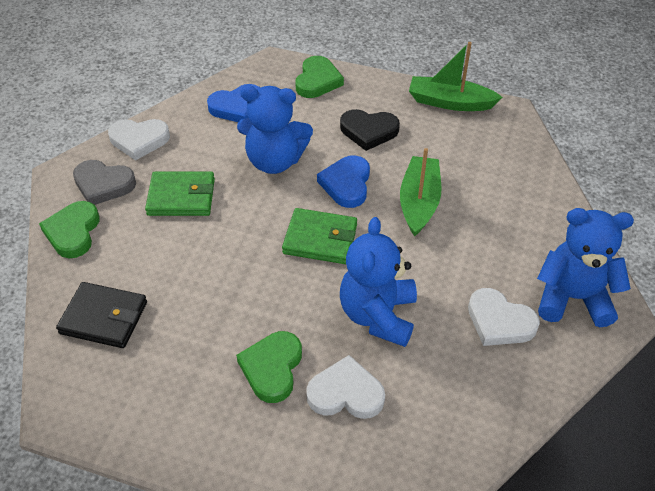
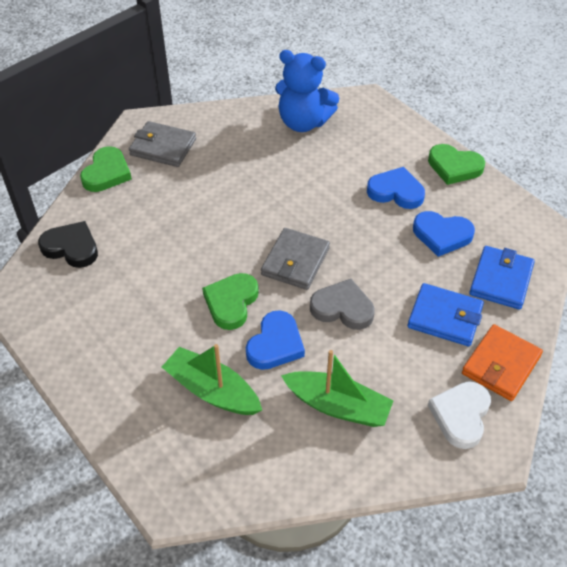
black wallet: 1 -> 0
blue heart: 2 -> 3
blue teddy bear: 3 -> 1
blue wallet: 0 -> 2
green wallet: 2 -> 0
grey wallet: 0 -> 2
orange wallet: 0 -> 1
white heart: 3 -> 1

